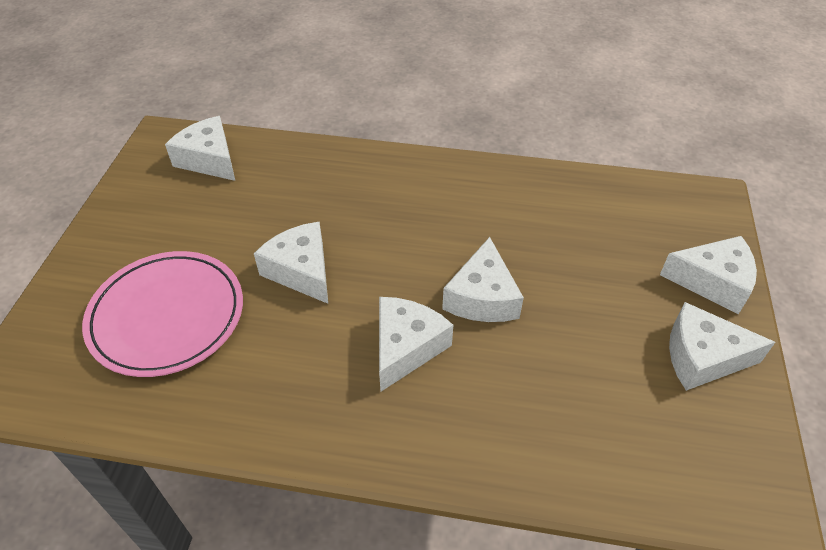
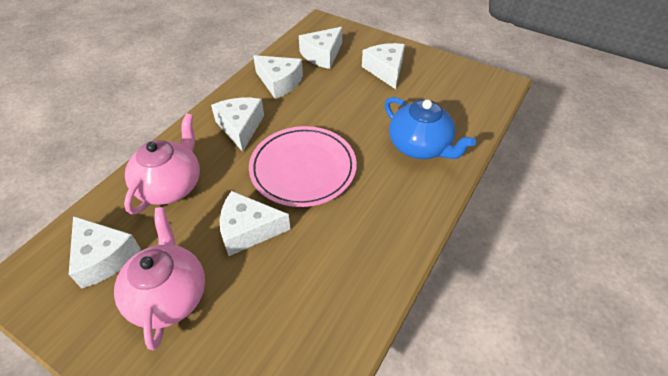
blue teapot: 0 -> 1
pink teapot: 0 -> 2

